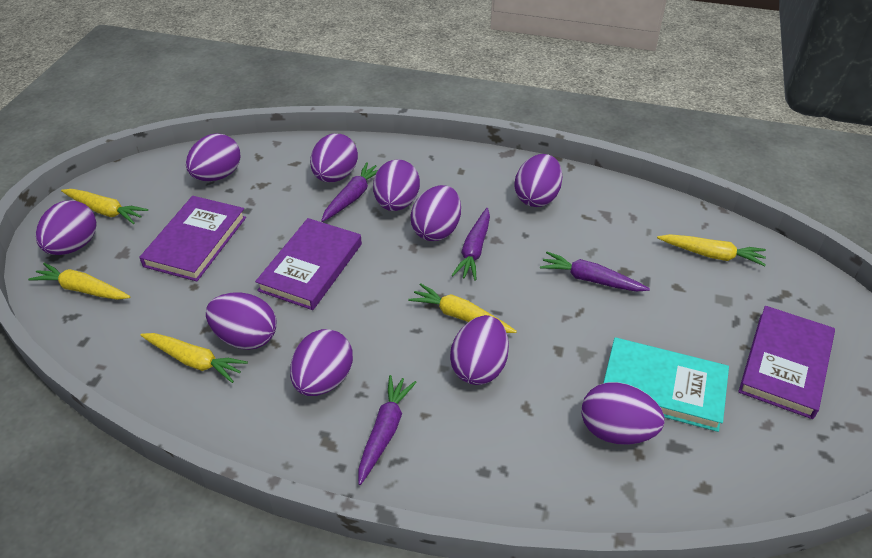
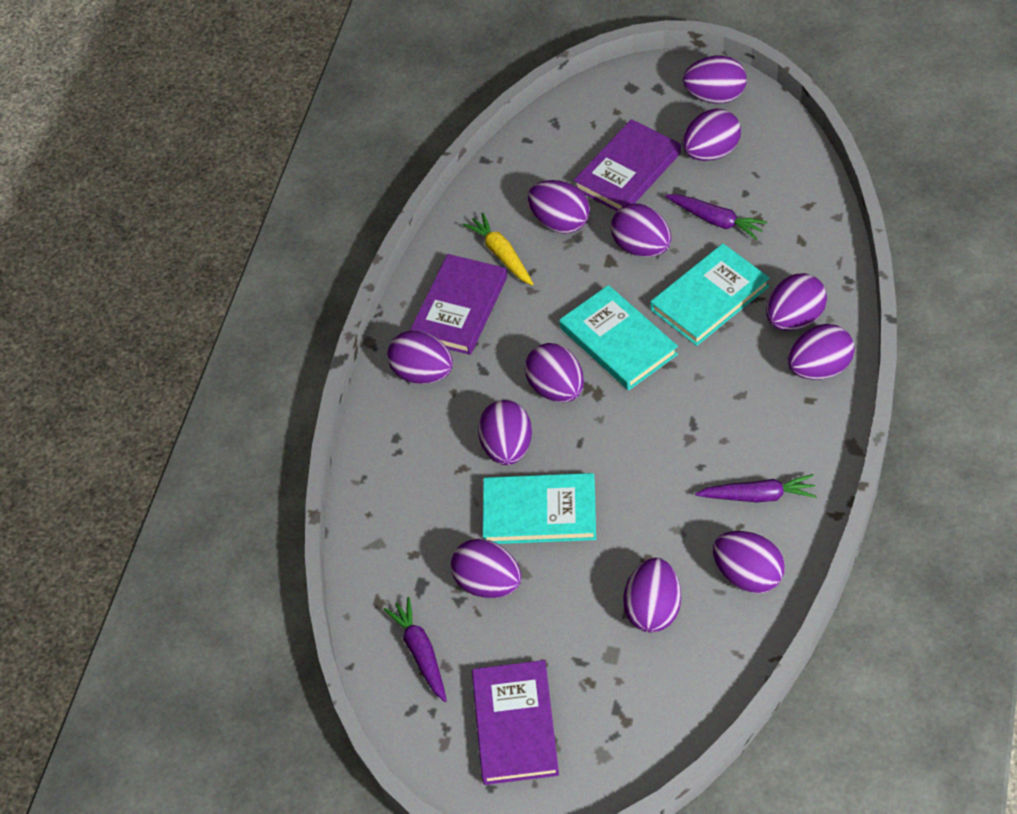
purple carrot: 4 -> 3
purple egg: 10 -> 12
turquoise book: 1 -> 3
yellow carrot: 5 -> 1

